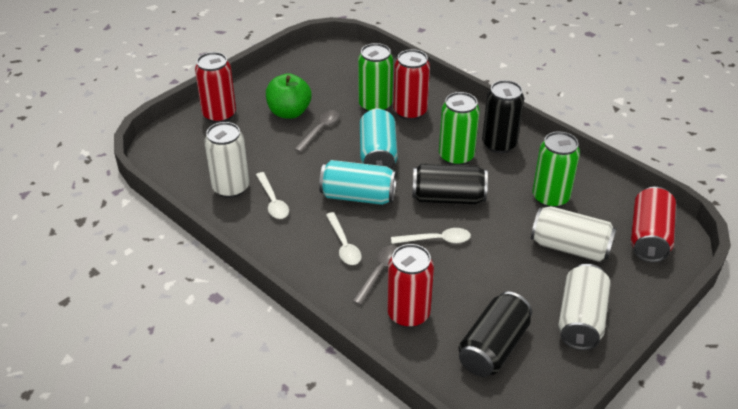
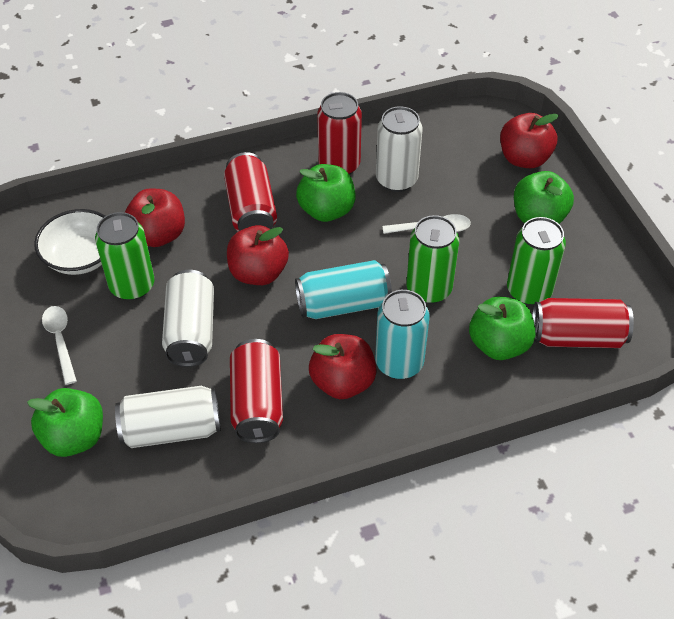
black can: 3 -> 0
green apple: 1 -> 4
grey spoon: 2 -> 0
red apple: 0 -> 4
white bowl: 0 -> 1
white spoon: 3 -> 2

